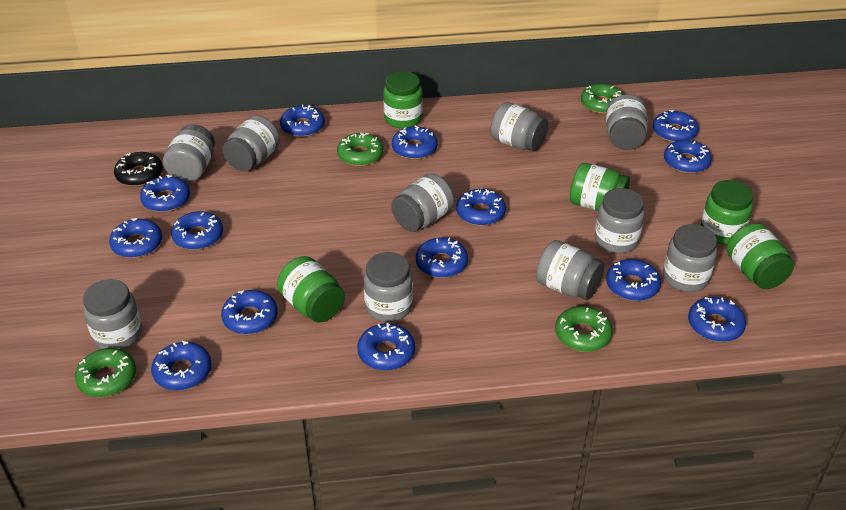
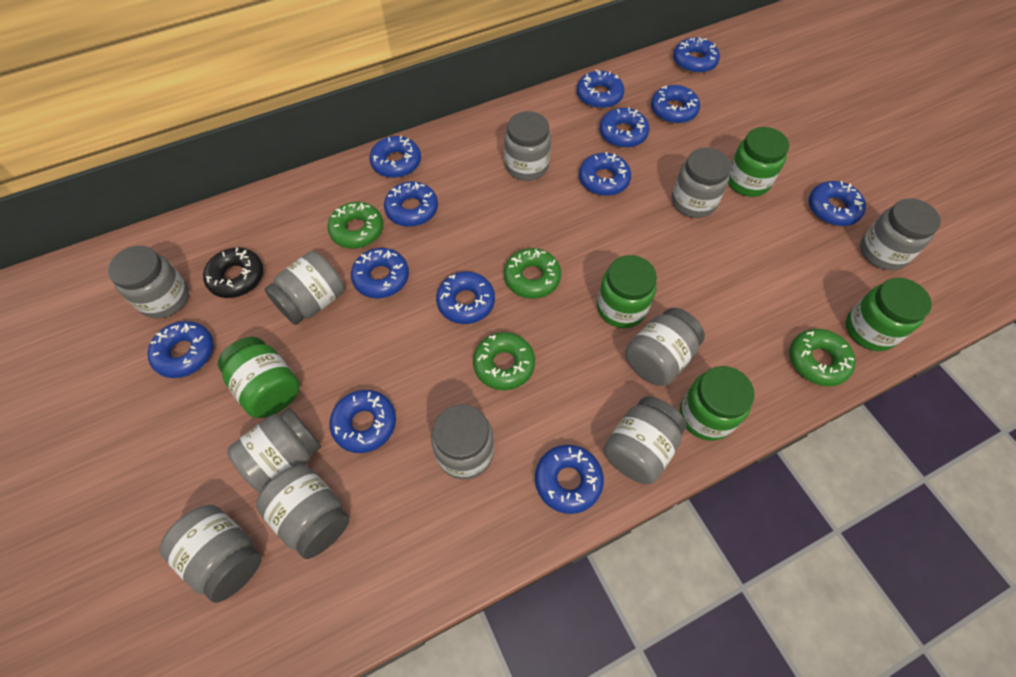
blue donut: 14 -> 13
grey jar: 10 -> 11

